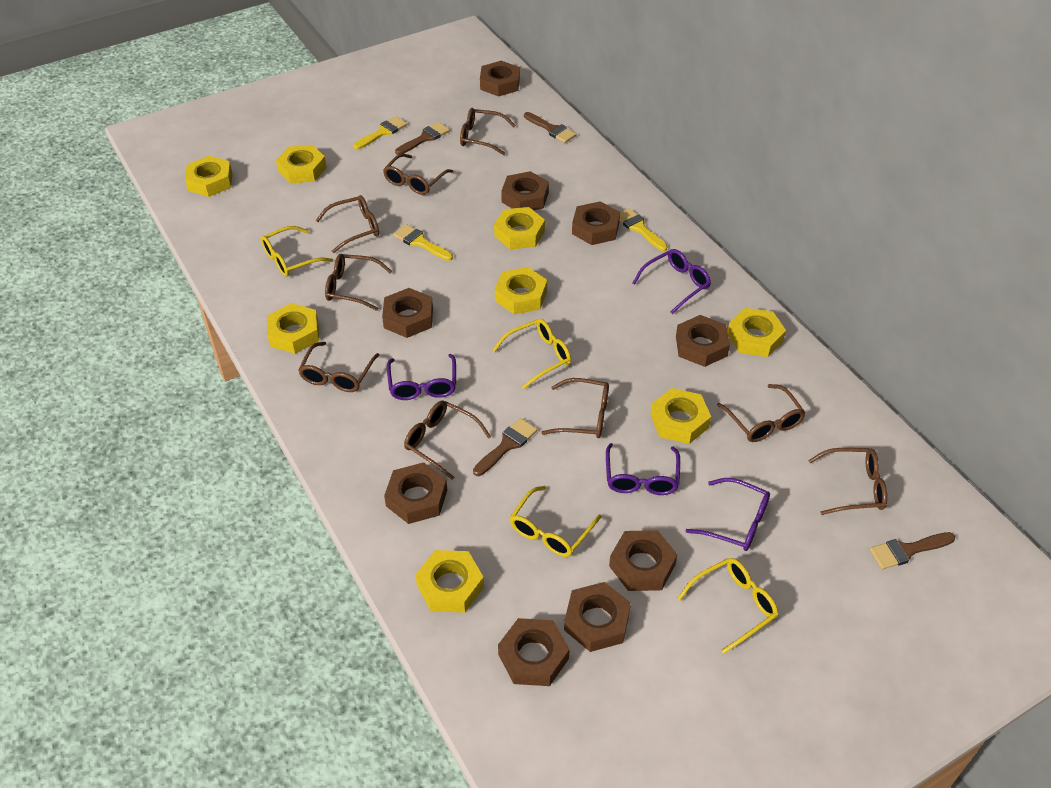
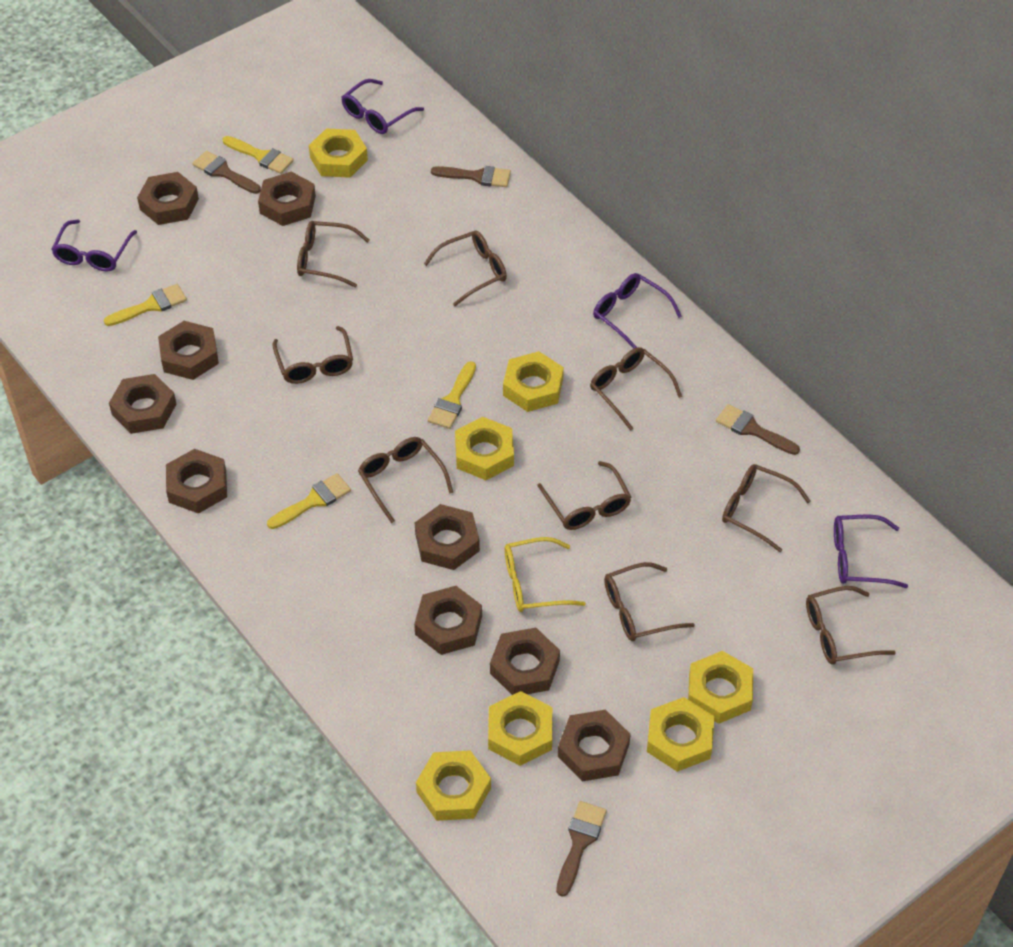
yellow brush: 3 -> 4
yellow glasses: 4 -> 1
yellow nut: 8 -> 7

